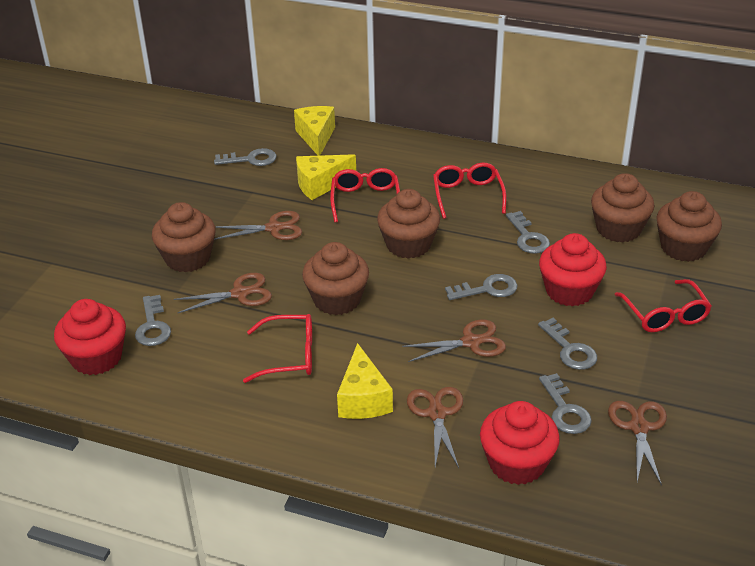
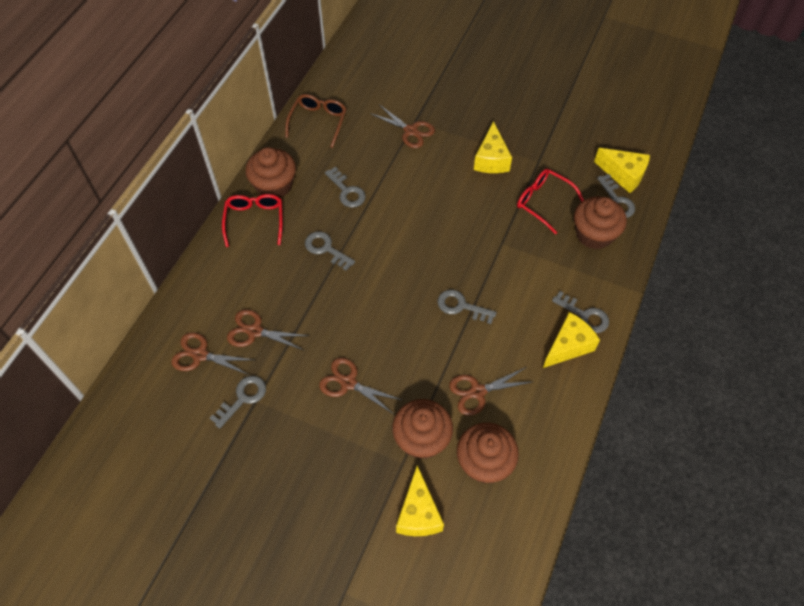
brown cupcake: 5 -> 4
brown glasses: 0 -> 1
red cupcake: 3 -> 0
red glasses: 4 -> 2
yellow cheese: 3 -> 4

